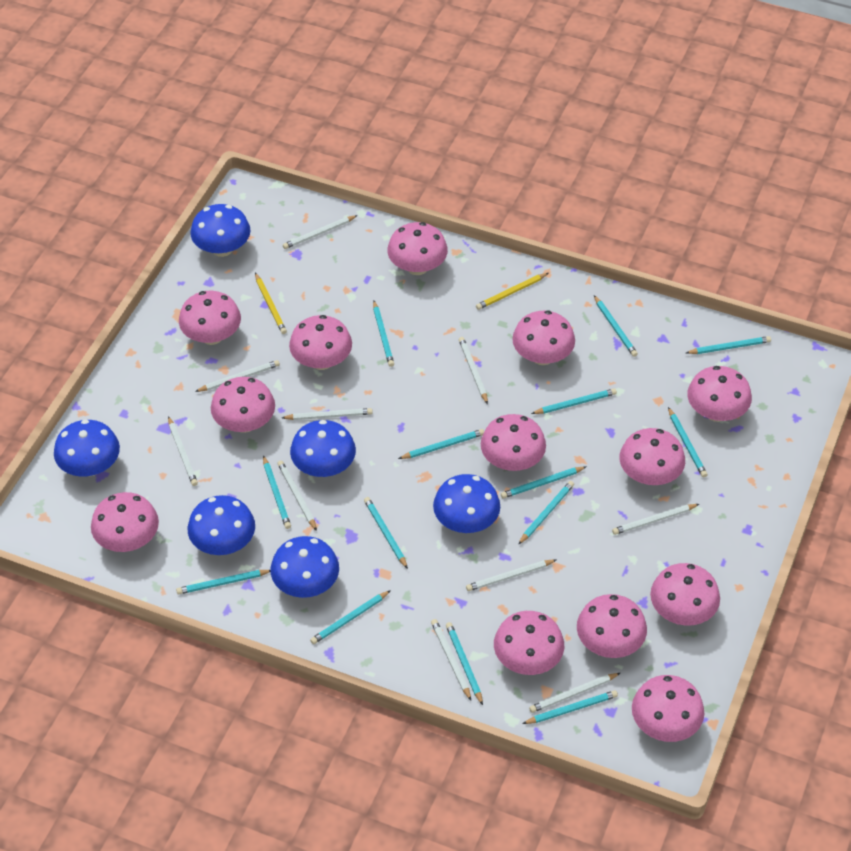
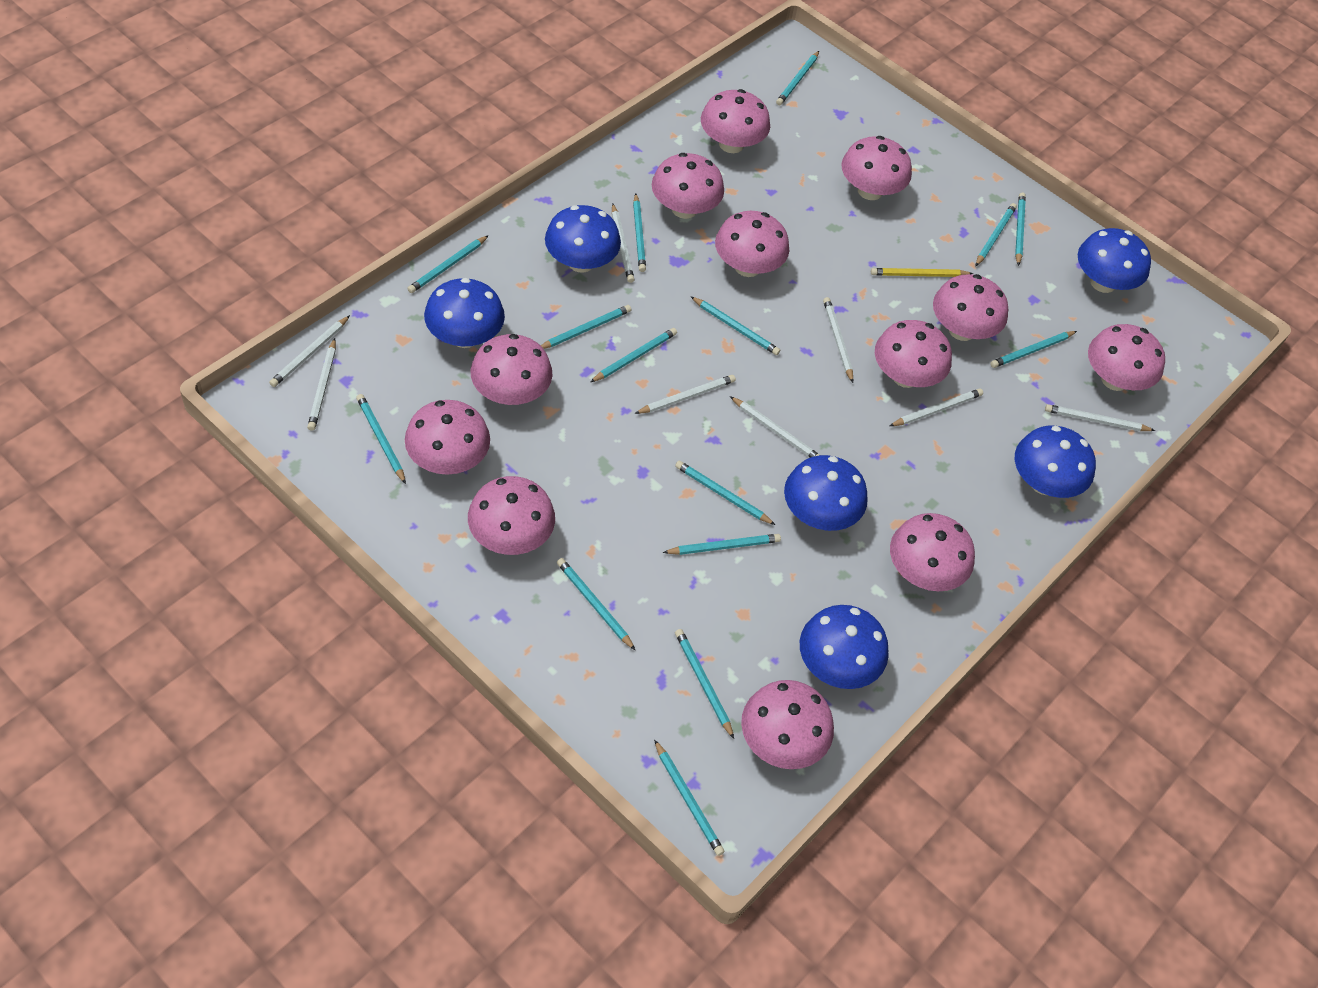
pink mushroom: 13 -> 12
turquoise pencil: 14 -> 15
white pencil: 10 -> 8
yellow pencil: 2 -> 1

